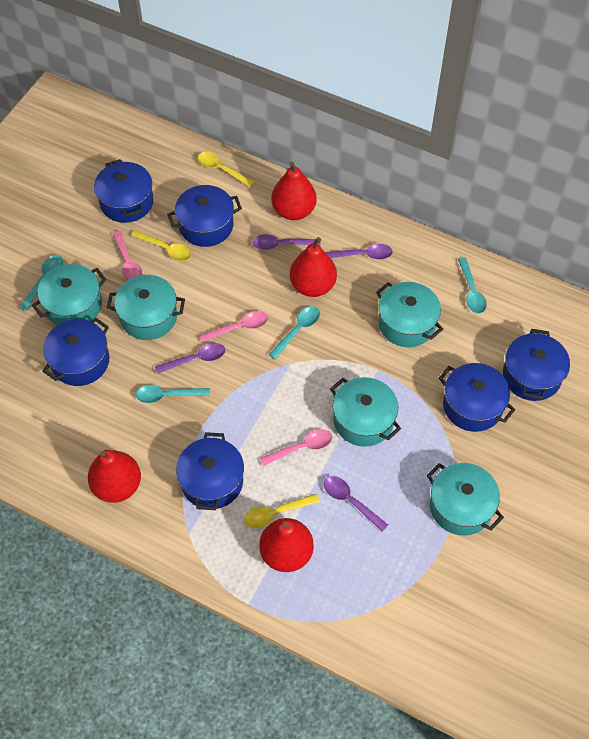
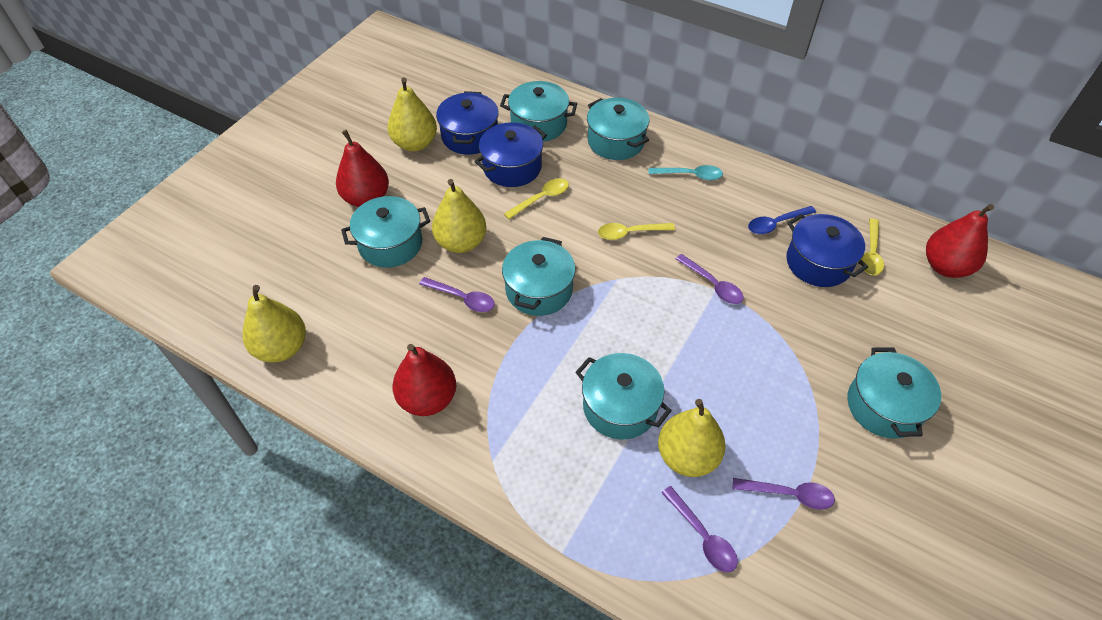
blue pot: 6 -> 3
blue spoon: 0 -> 1
pink spoon: 3 -> 0
red pear: 4 -> 3
turquoise pot: 5 -> 6
turquoise spoon: 4 -> 1
yellow pear: 0 -> 4

